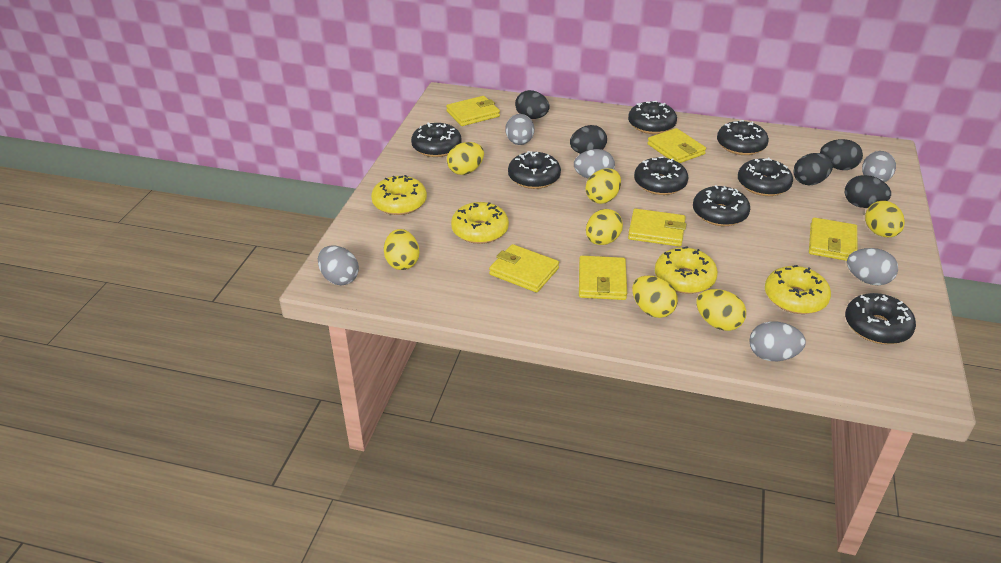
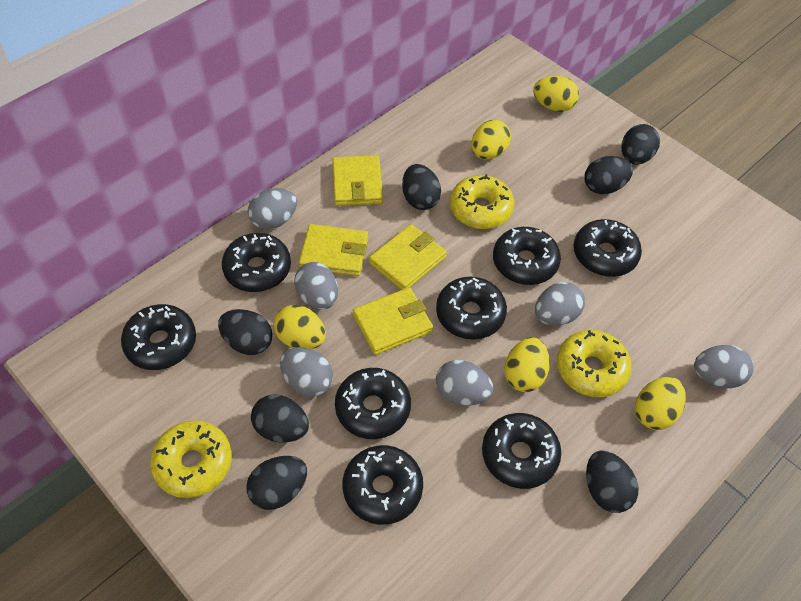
black egg: 5 -> 7
yellow donut: 4 -> 3
yellow egg: 7 -> 5
yellow wallet: 6 -> 4

